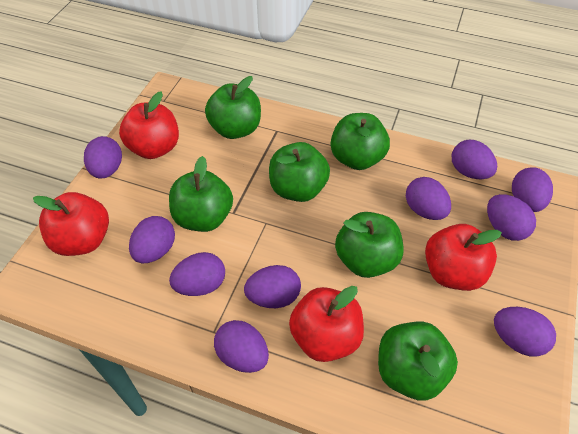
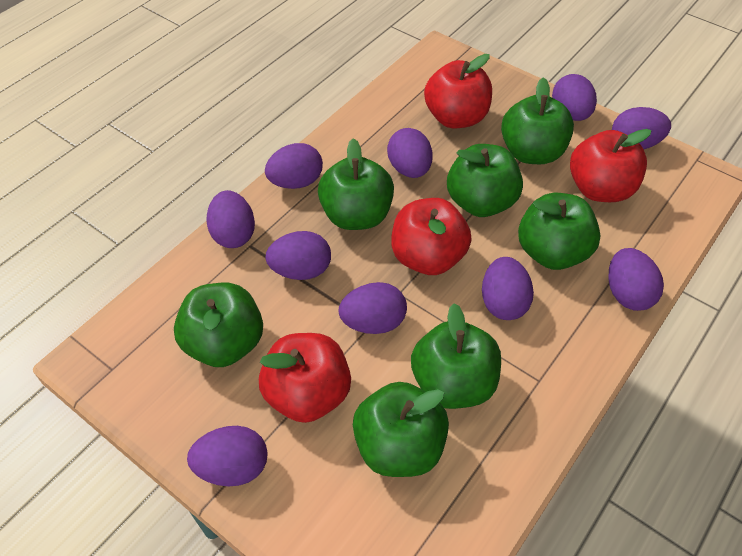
green apple: 6 -> 7

